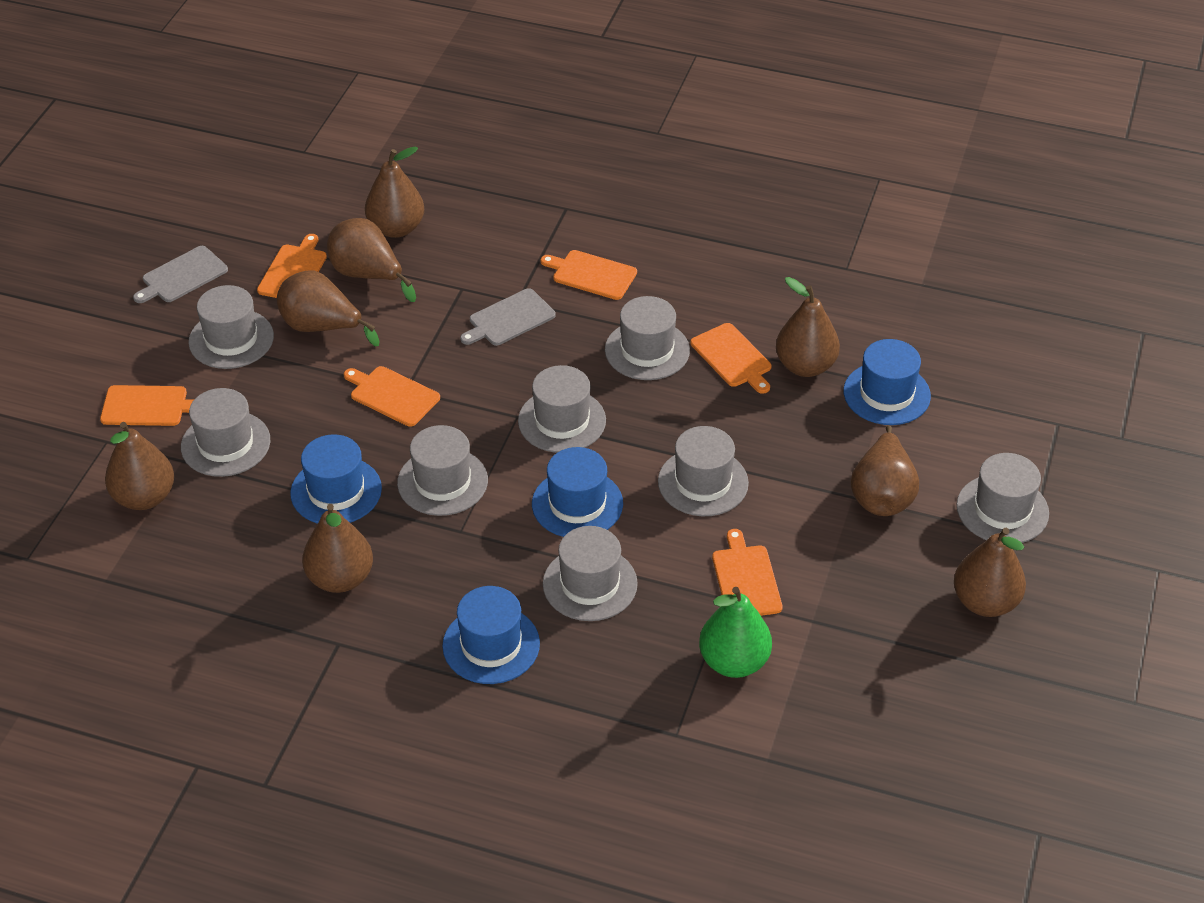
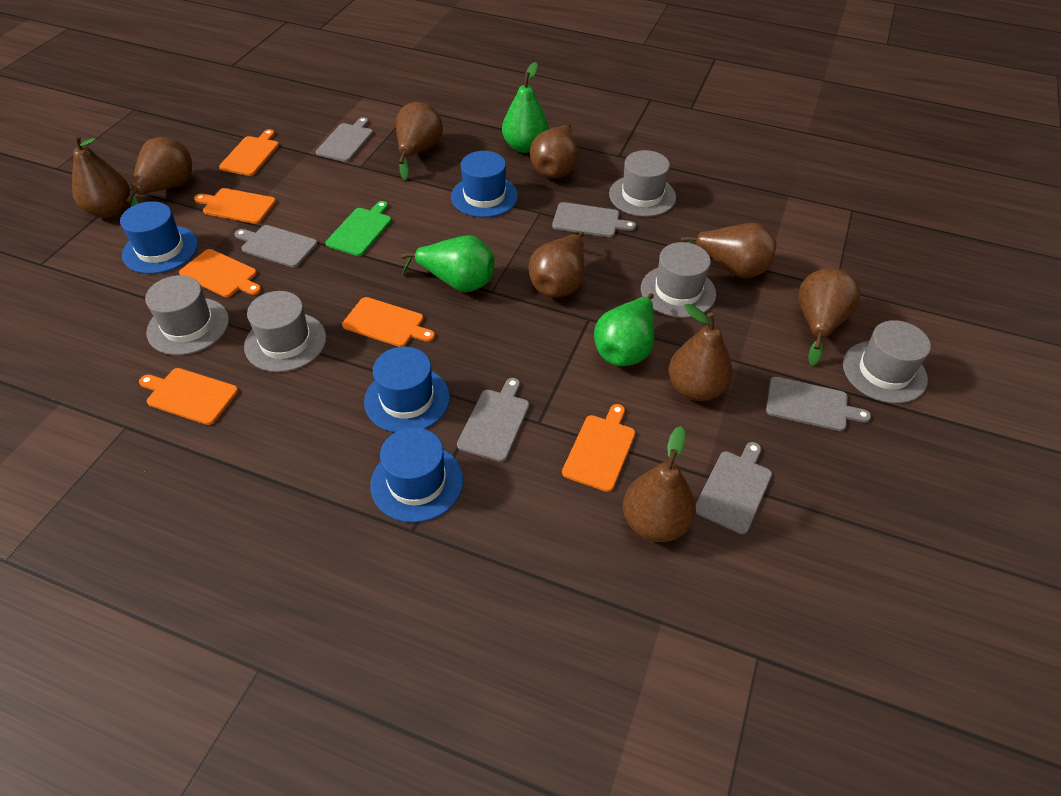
brown pear: 8 -> 9
green cutting board: 0 -> 1
green pear: 1 -> 3
grey cutting board: 2 -> 6
grey hat: 8 -> 5

